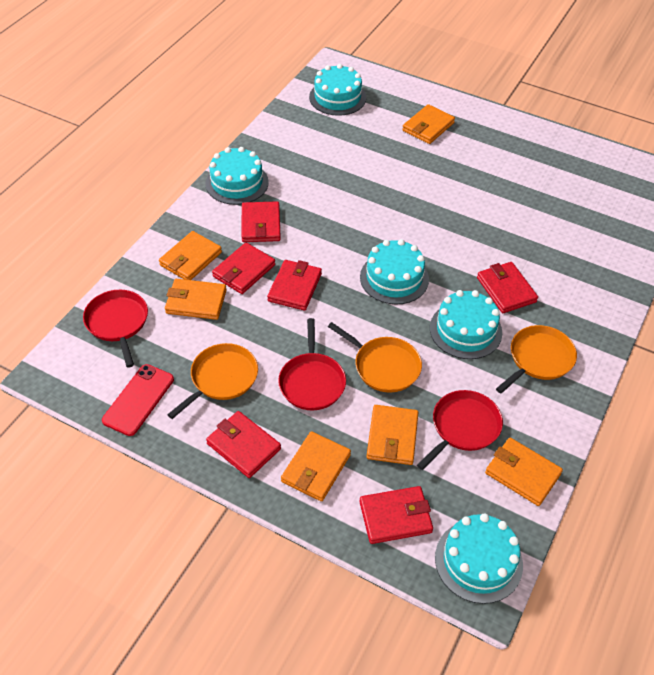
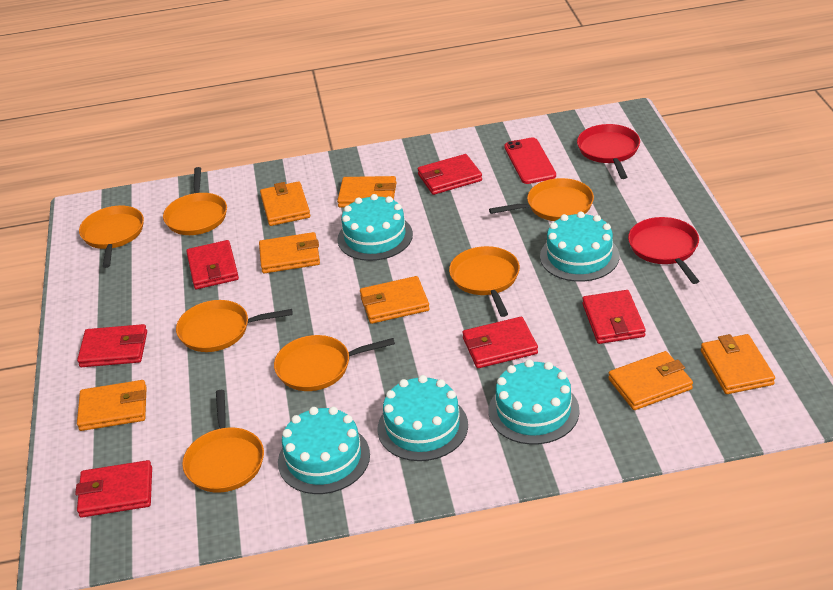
orange pan: 3 -> 7
orange wallet: 6 -> 7
red pan: 3 -> 2

